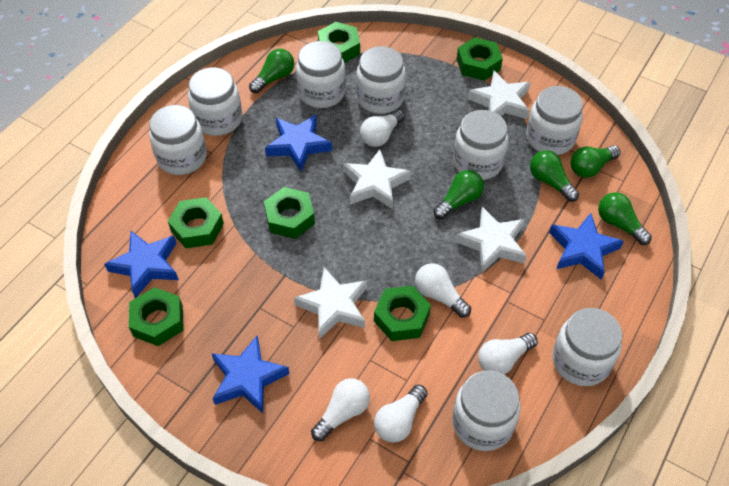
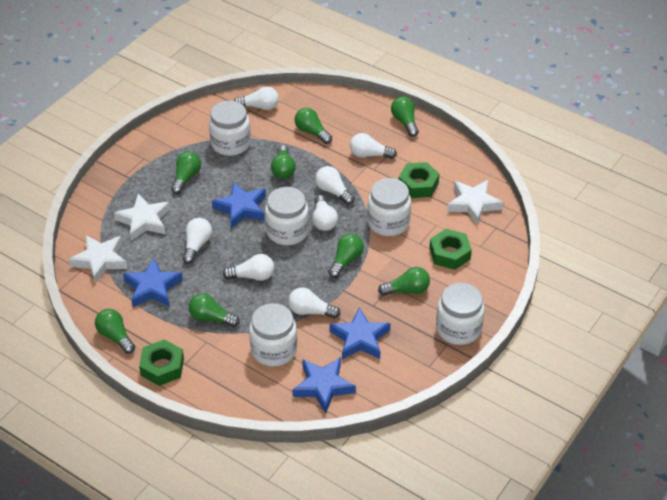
green light bulb: 5 -> 8
green nut: 6 -> 3
white jar: 8 -> 5
white light bulb: 5 -> 7
white star: 4 -> 3

